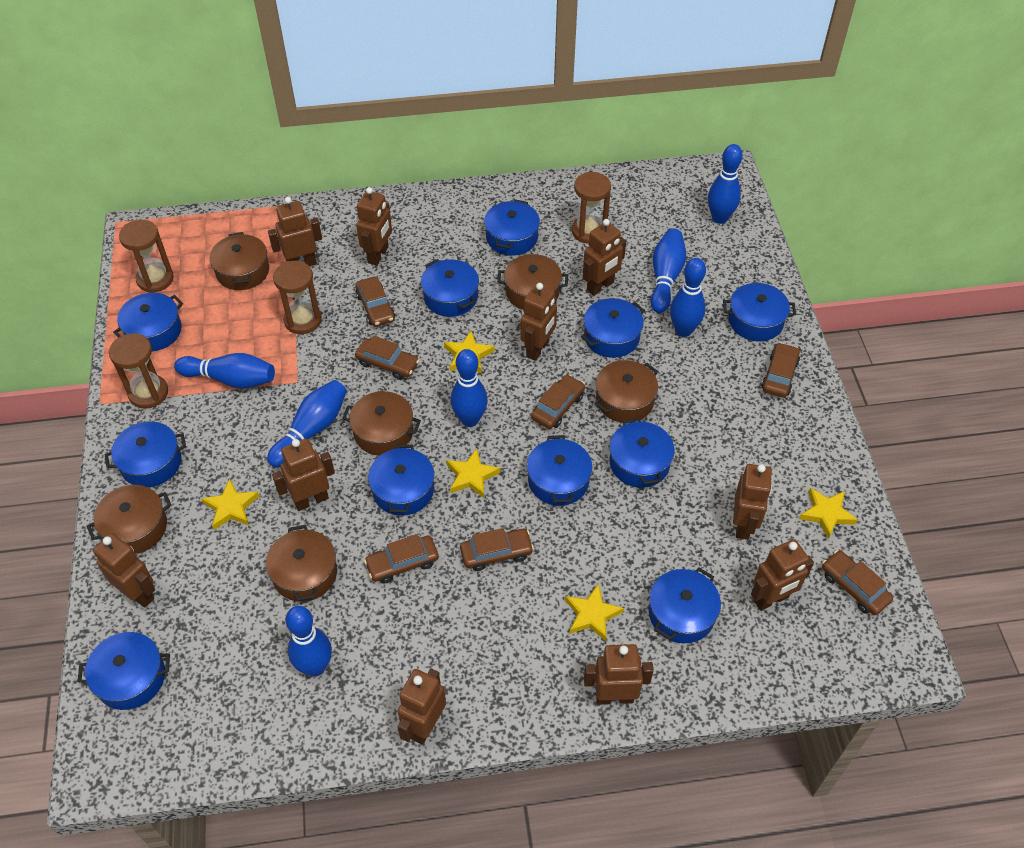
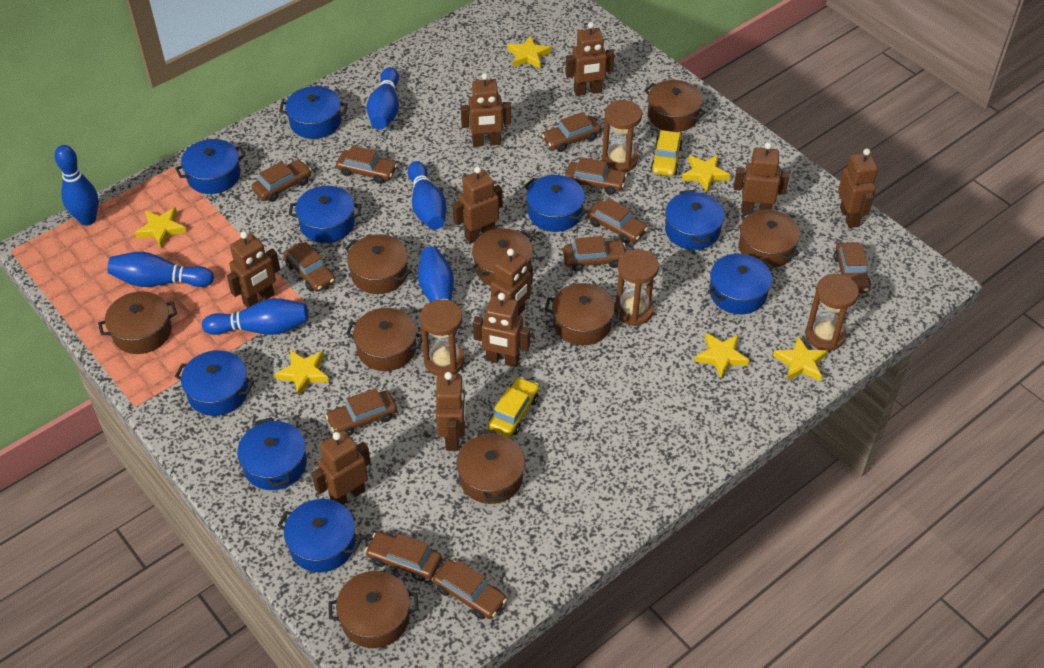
blue bowling pin: 7 -> 6
blue pot: 11 -> 9
brown car: 7 -> 11
brown pot: 6 -> 9
yellow car: 0 -> 2
yellow star: 5 -> 6

